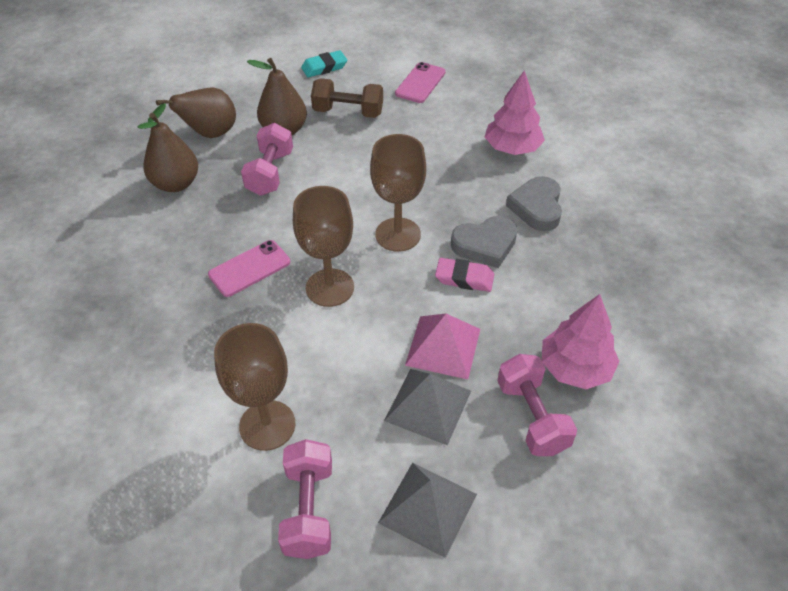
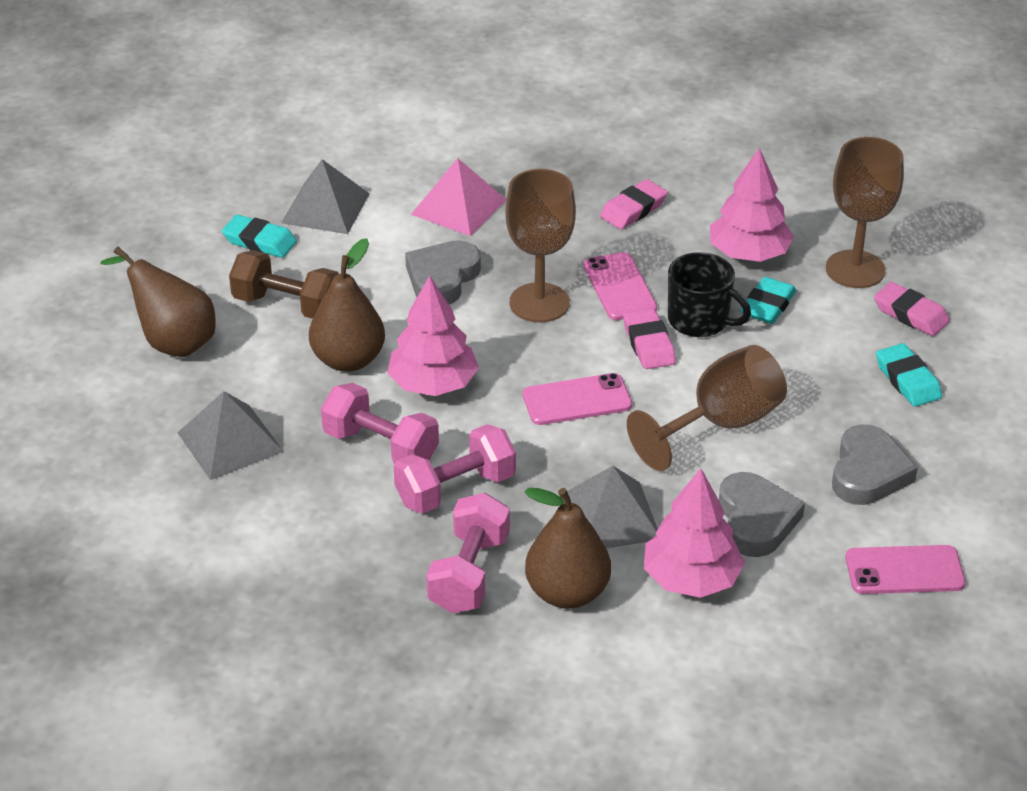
black mug: 0 -> 1
grey heart: 2 -> 3
grey pyramid: 2 -> 3
pink eraser: 1 -> 3
pink phone: 2 -> 3
pink tree: 2 -> 3
turquoise eraser: 1 -> 3

